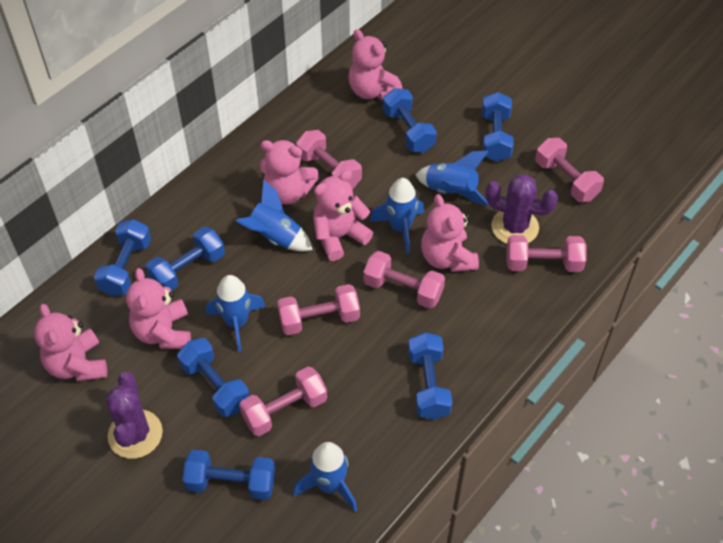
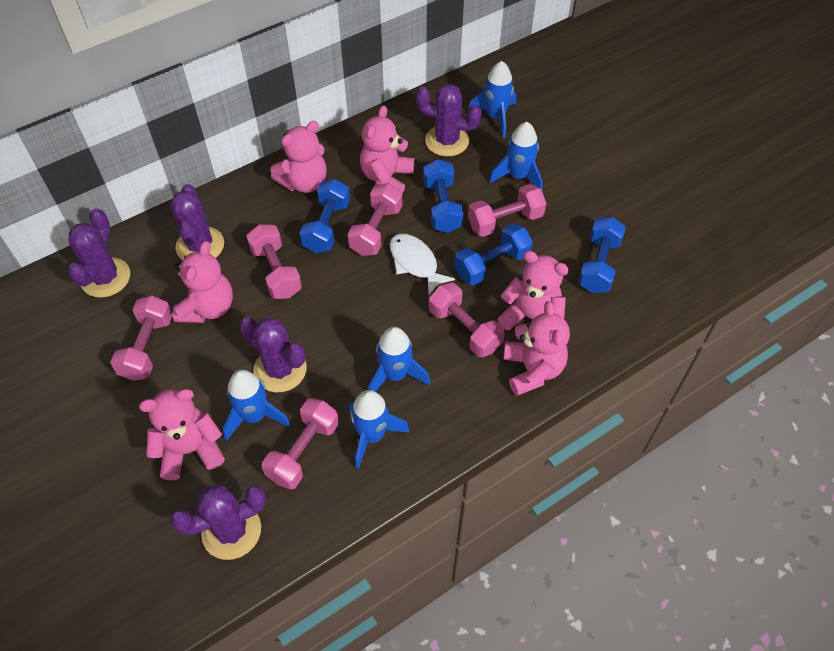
blue dumbbell: 7 -> 4
purple cactus: 2 -> 5
white fish: 0 -> 1

